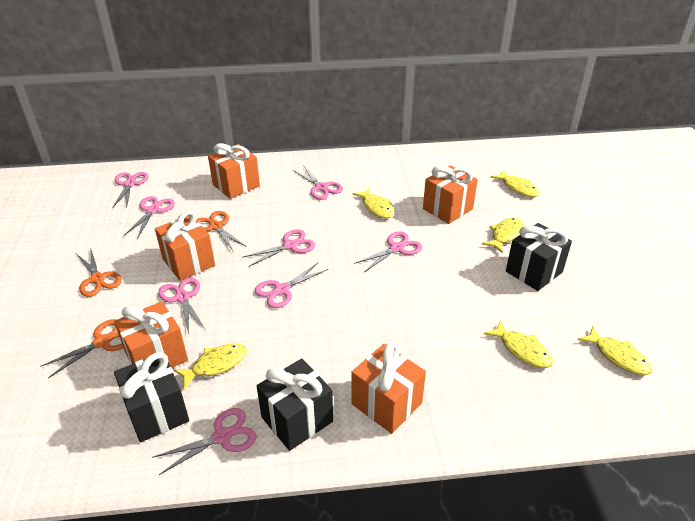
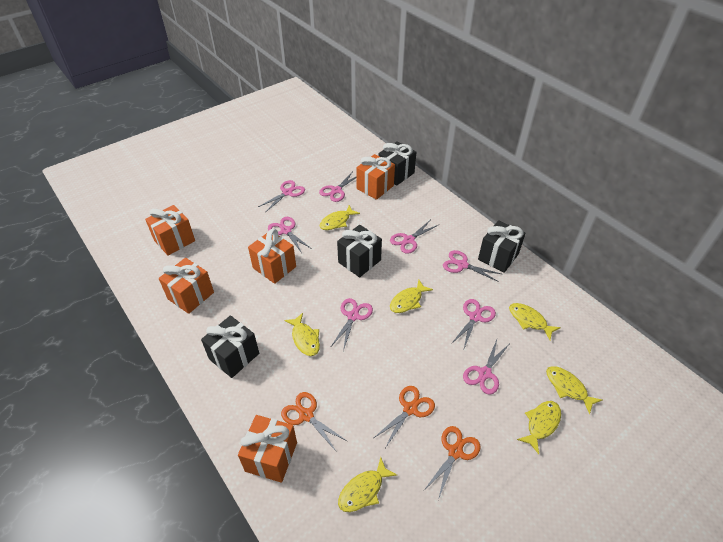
black gift: 3 -> 4
yellow fish: 6 -> 7

